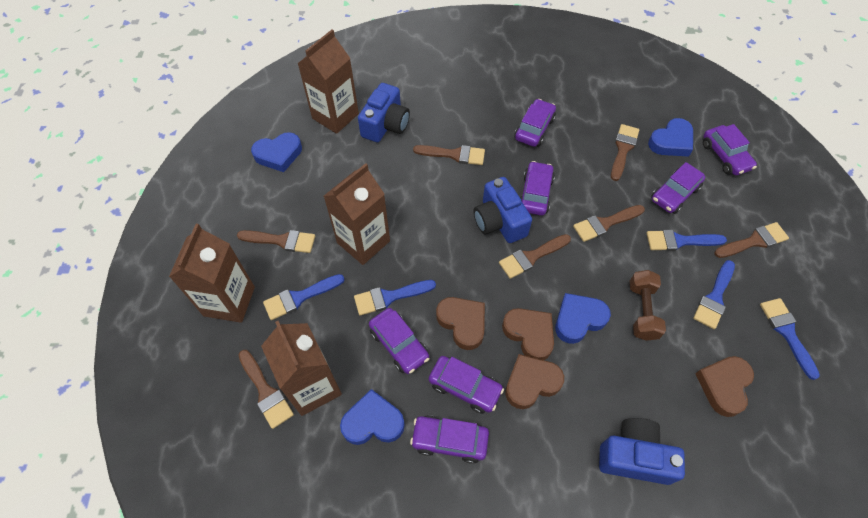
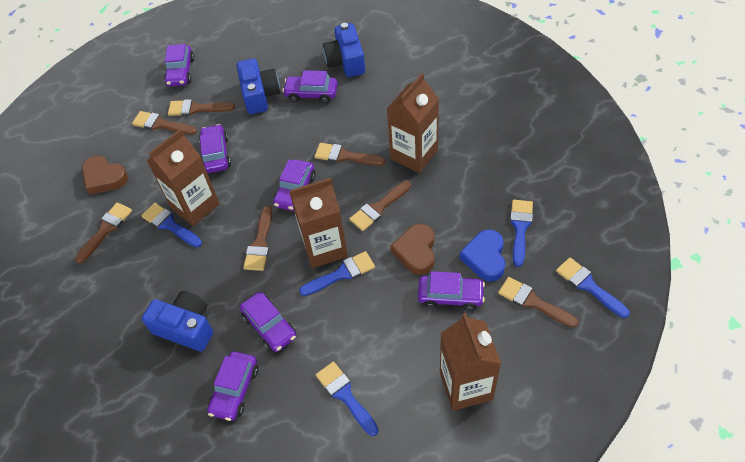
blue heart: 4 -> 1
brown dumbbell: 1 -> 0
brown heart: 4 -> 2

